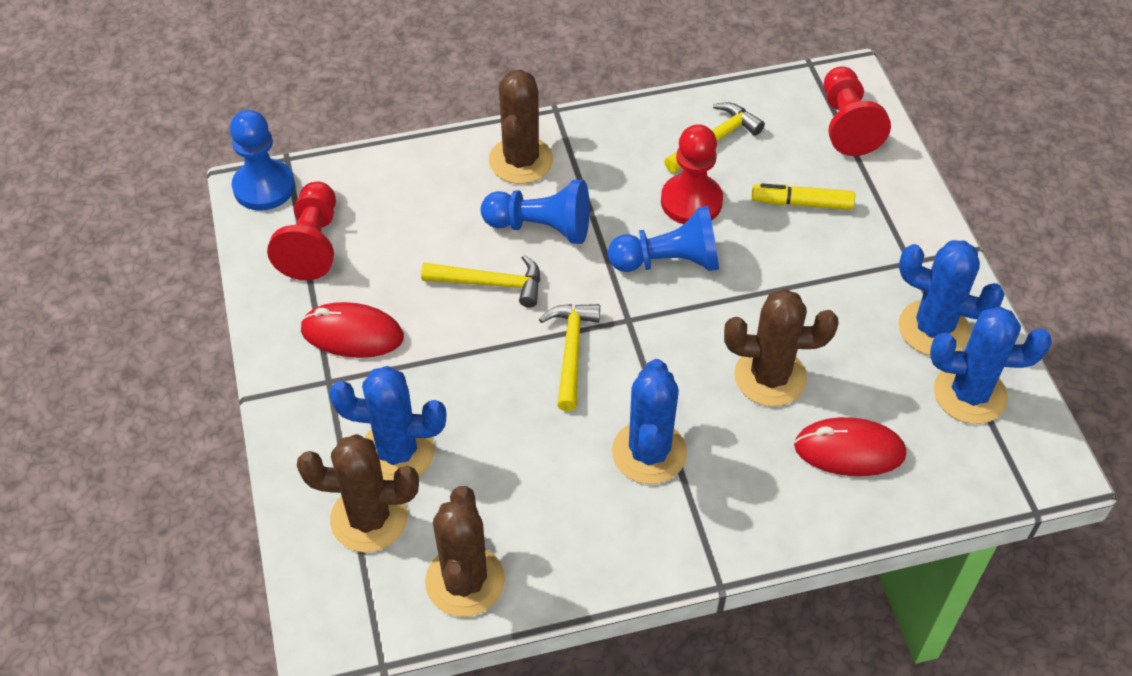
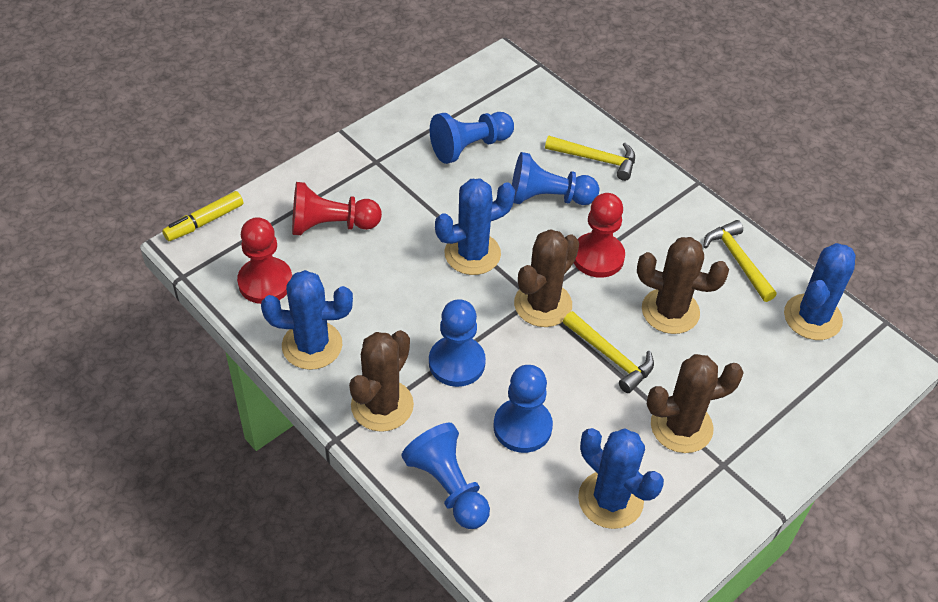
blue pawn: 3 -> 5
red mouse: 2 -> 0

